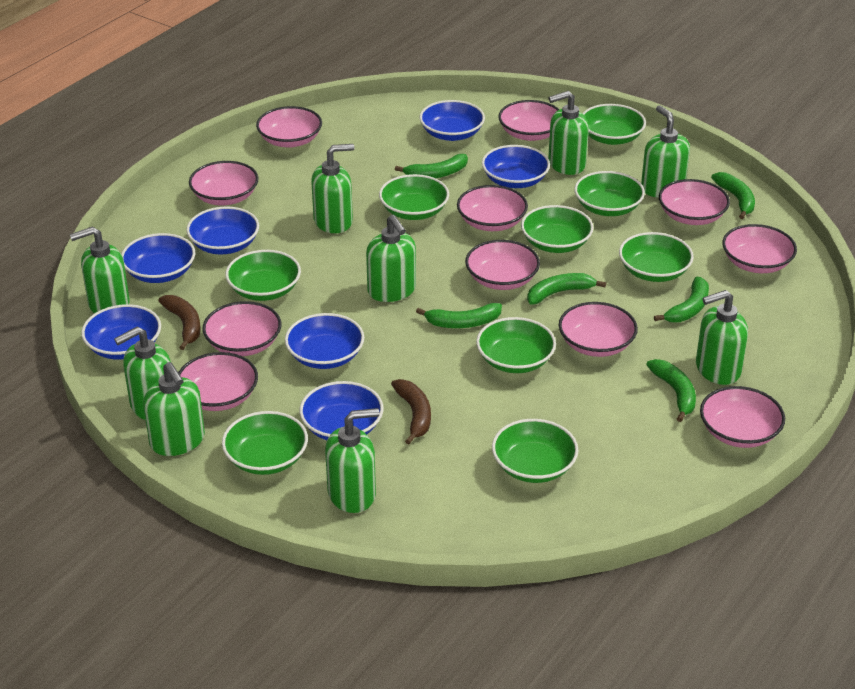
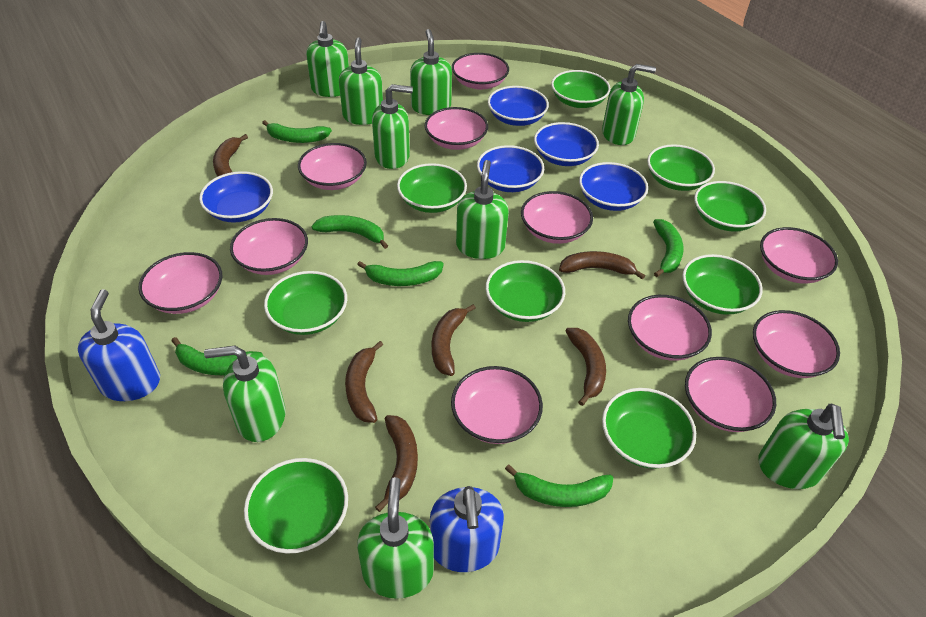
blue bowl: 7 -> 5
blue soap dispenser: 0 -> 2
brown banana: 2 -> 6

